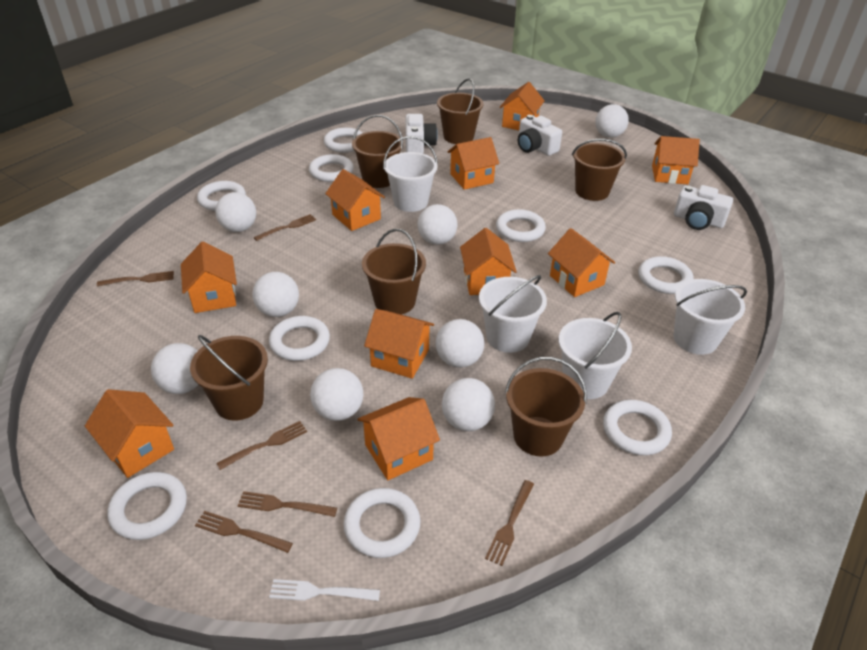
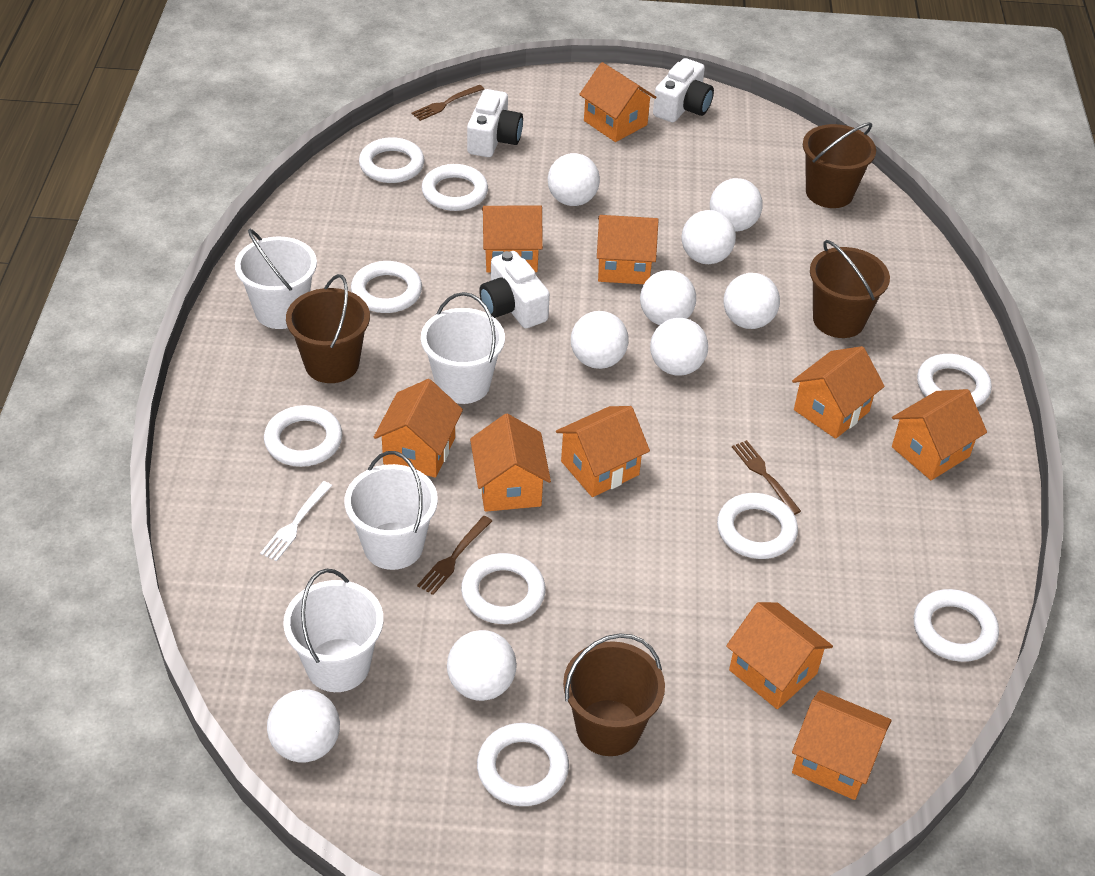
brown bucket: 6 -> 4
brown fork: 6 -> 3
white ball: 8 -> 9

